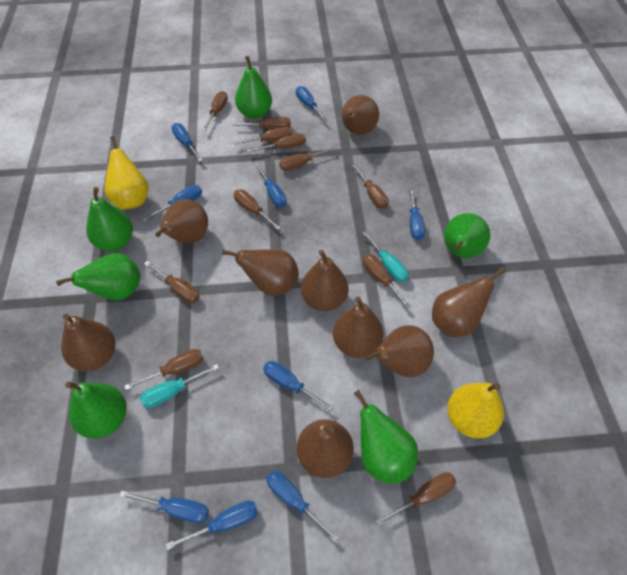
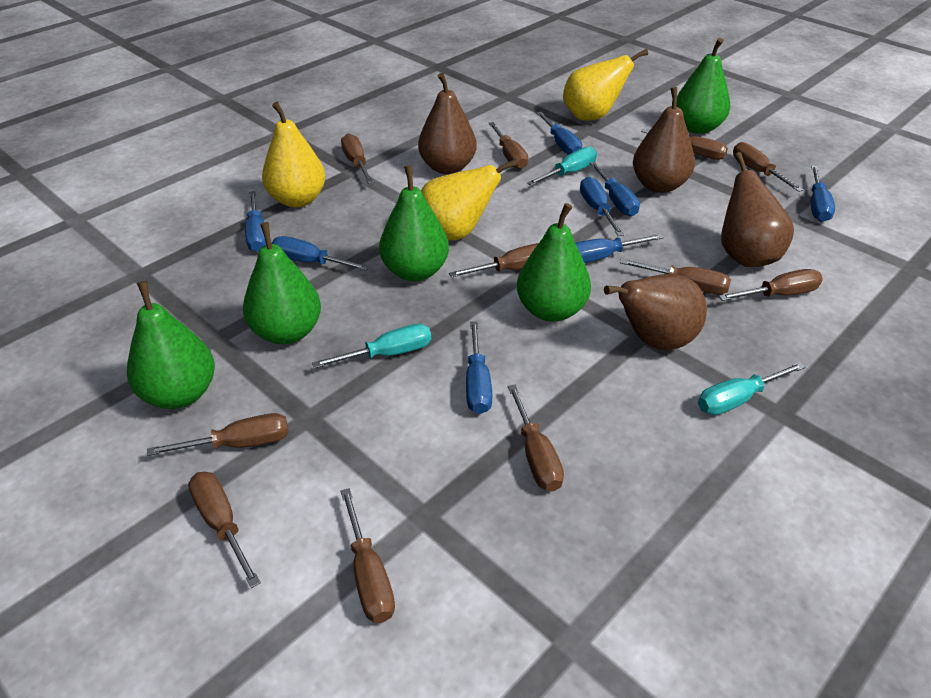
blue screwdriver: 9 -> 8
brown pear: 9 -> 4
green pear: 6 -> 5
turquoise screwdriver: 2 -> 3
yellow pear: 2 -> 3

